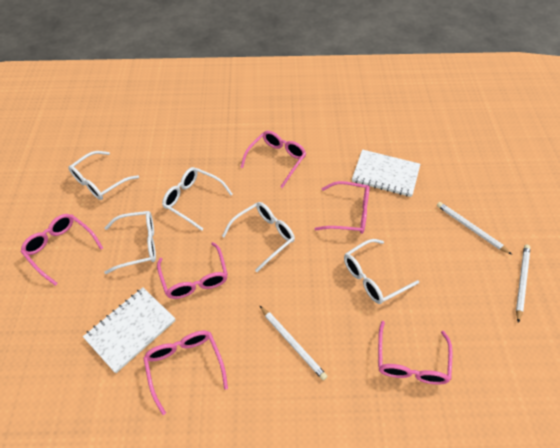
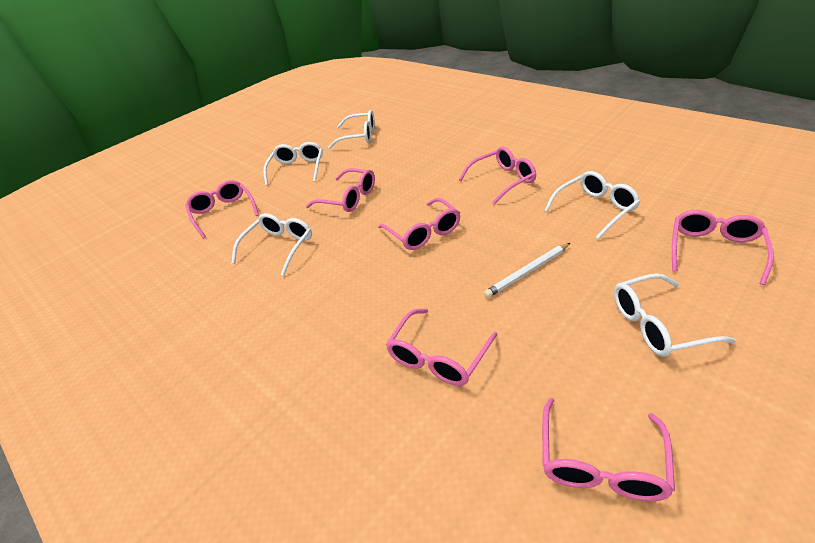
pink glasses: 6 -> 7
white notebook: 2 -> 0
white pencil: 3 -> 1

